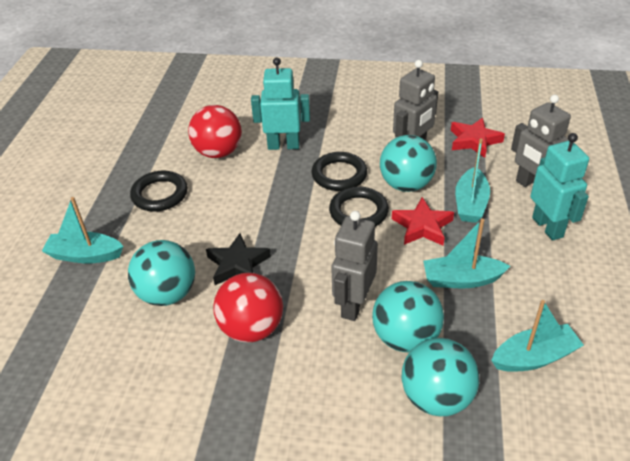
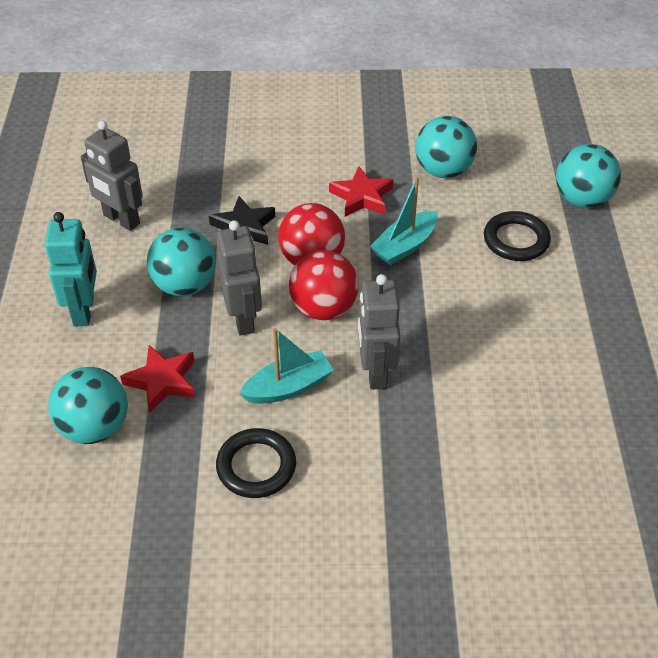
black ring: 3 -> 2
turquoise boat: 4 -> 2
turquoise robot: 2 -> 1

